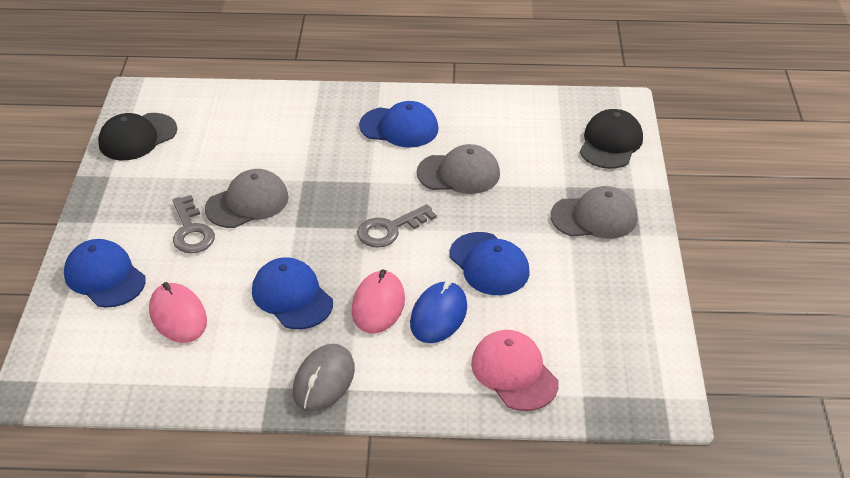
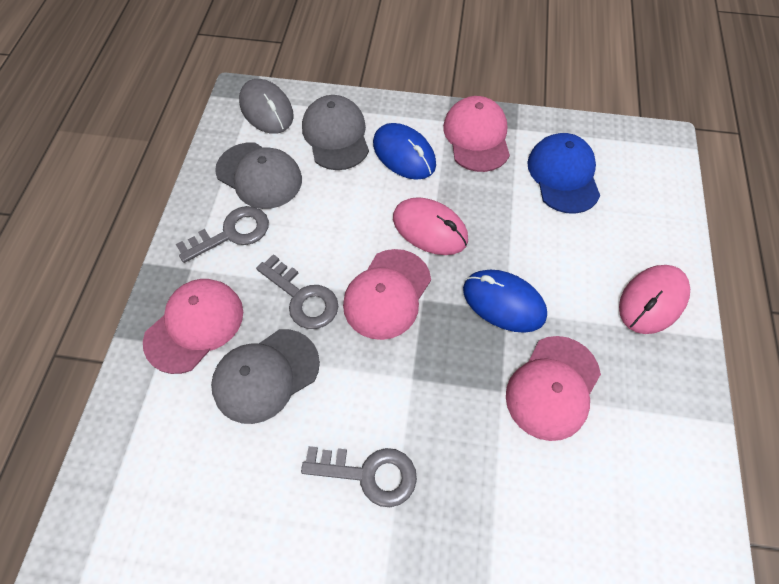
black cap: 2 -> 0
blue cap: 4 -> 1
blue mouse: 1 -> 2
grey key: 2 -> 3
pink cap: 1 -> 4

